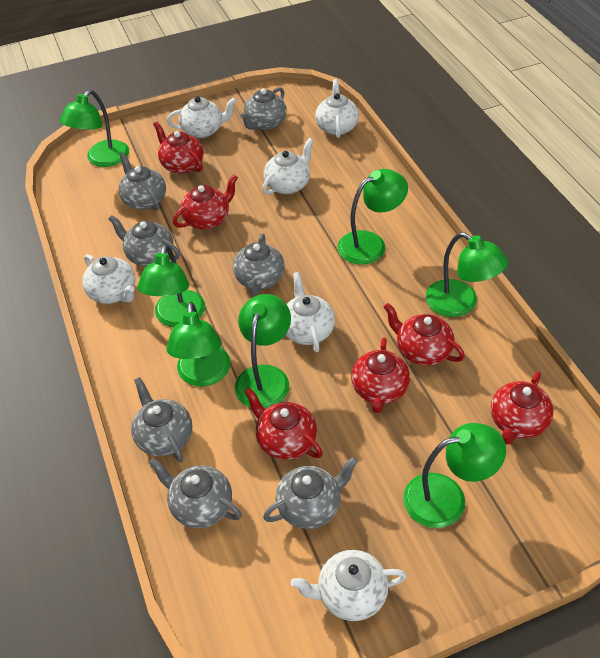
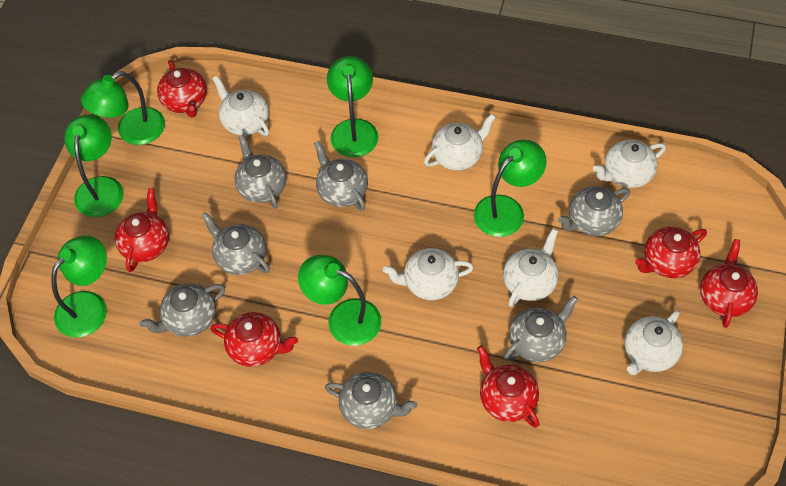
green lamp: 7 -> 6

